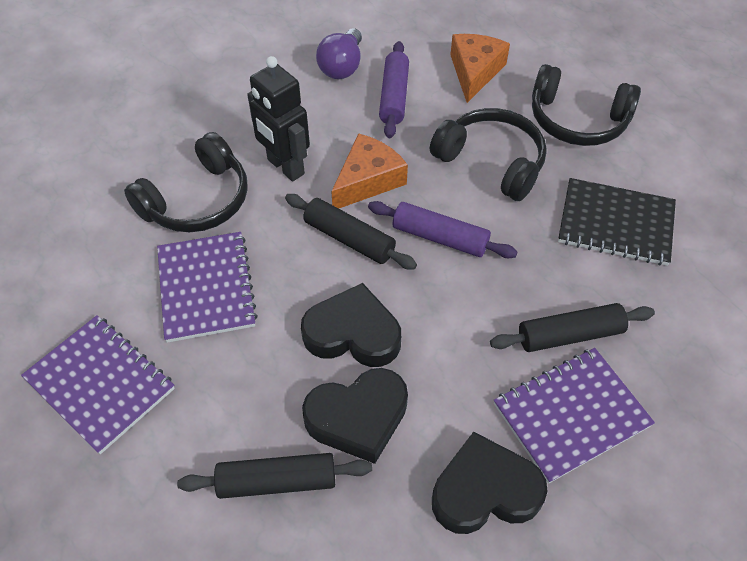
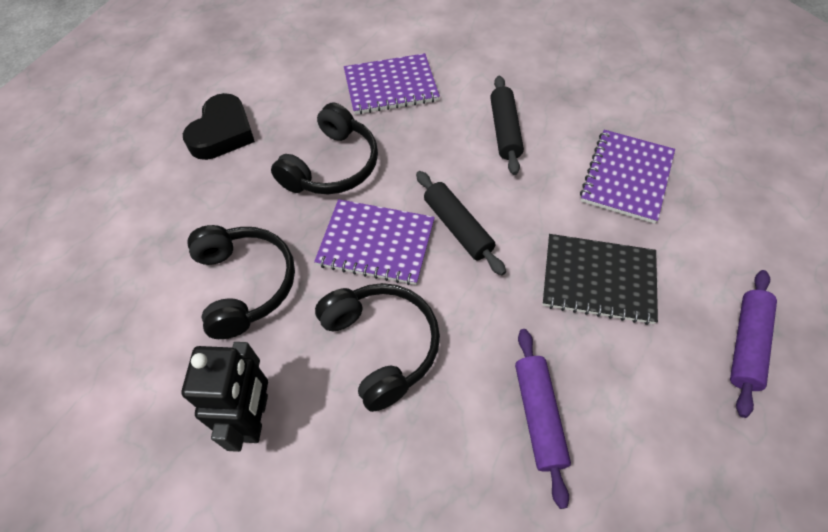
black heart: 3 -> 1
black rolling pin: 3 -> 2
orange cheese: 2 -> 0
purple light bulb: 1 -> 0

